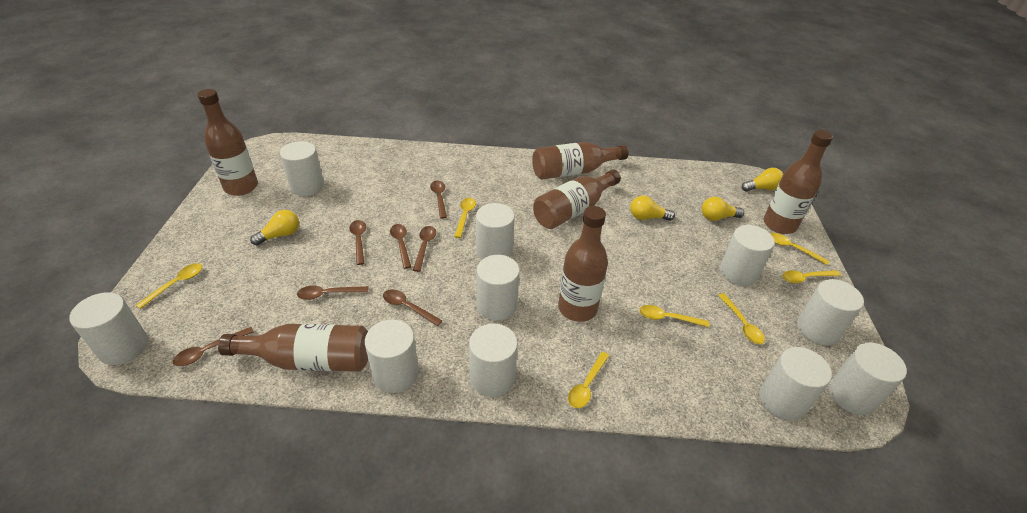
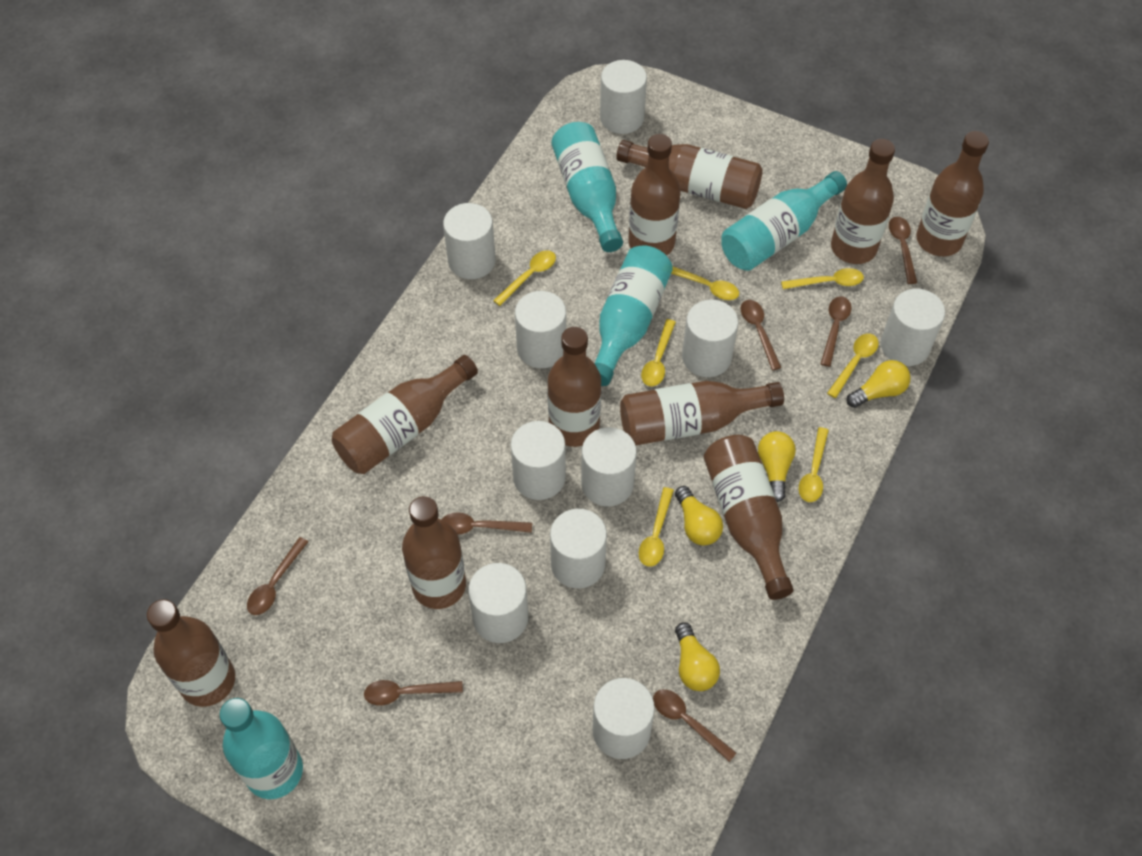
brown bottle: 6 -> 10
turquoise bottle: 0 -> 4

